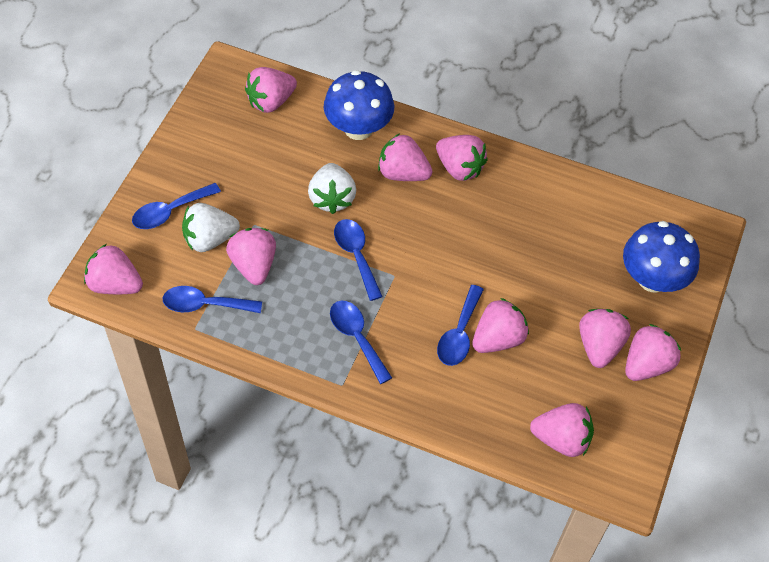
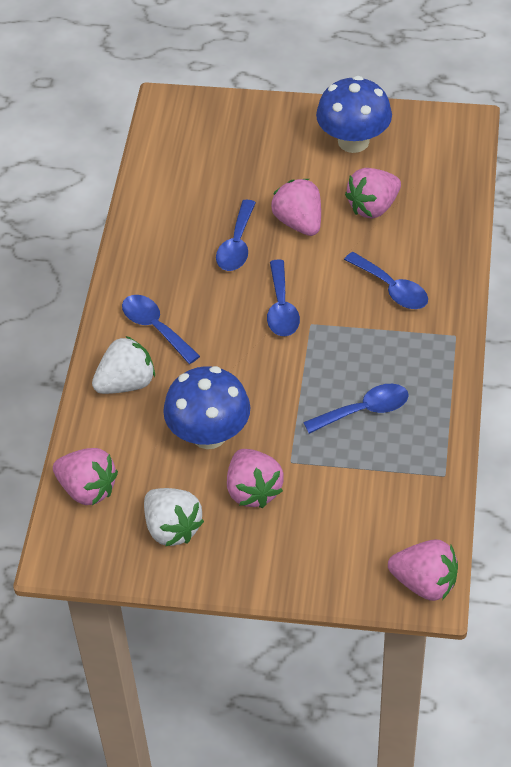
pink strawberry: 9 -> 5

